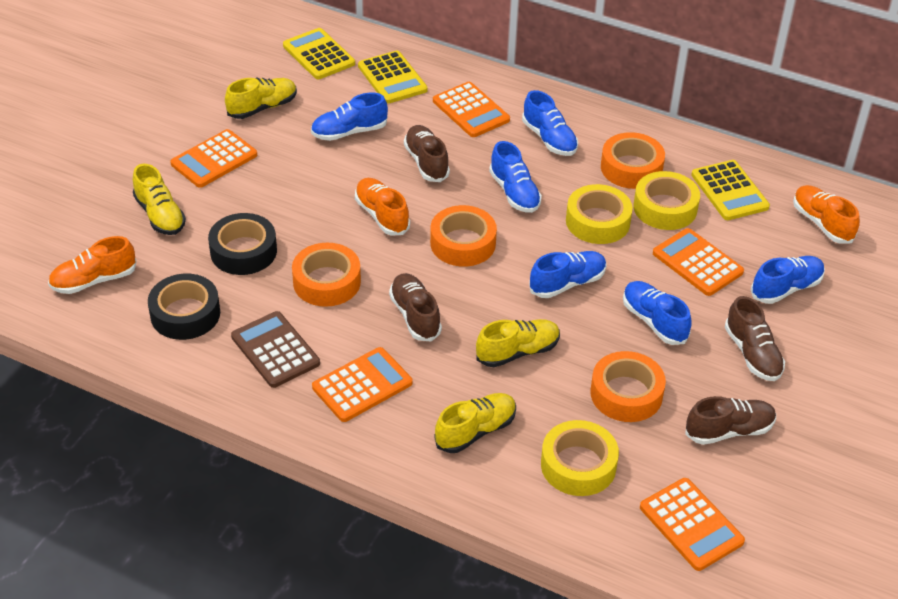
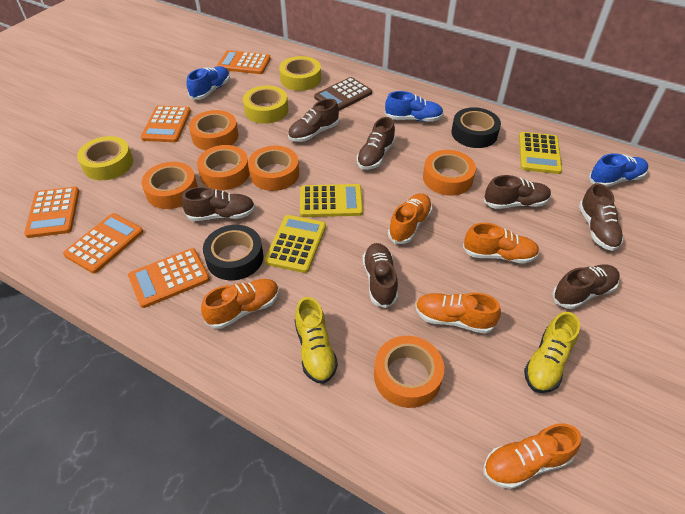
blue shoe: 6 -> 3
brown shoe: 4 -> 7
orange shoe: 3 -> 5
orange tape: 4 -> 6
yellow shoe: 4 -> 2

